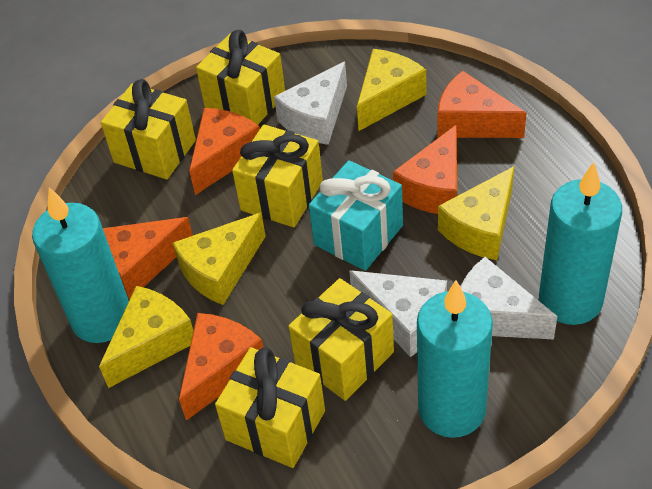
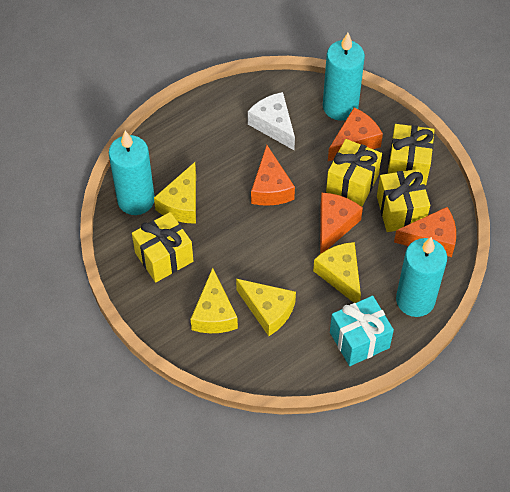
orange cheese: 5 -> 4
white cheese: 3 -> 1
yellow gift: 5 -> 4

